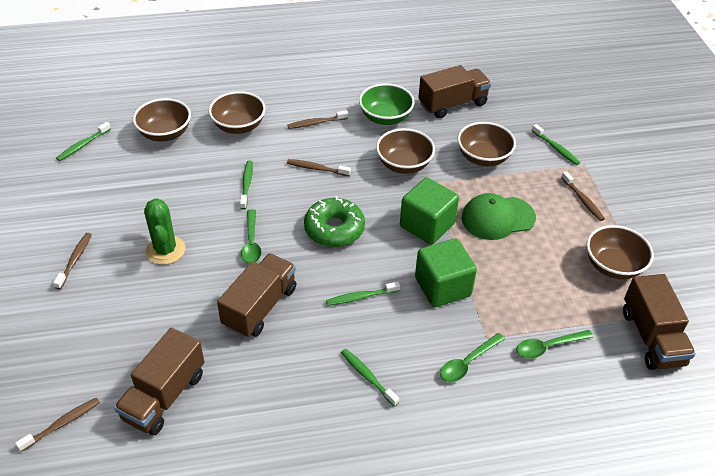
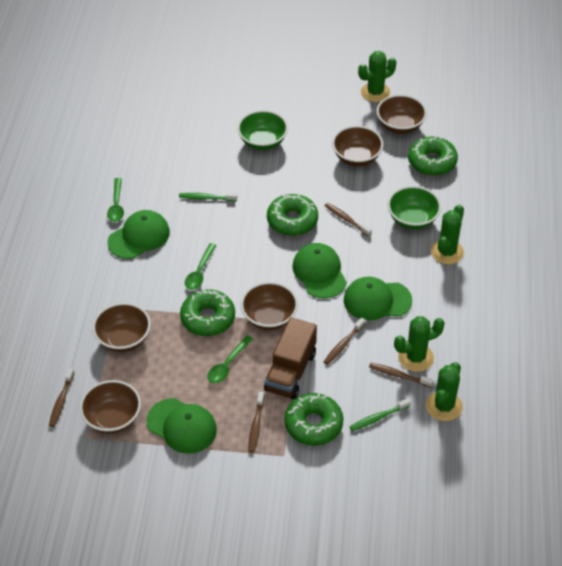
brown truck: 4 -> 1
green bowl: 1 -> 2
green cactus: 1 -> 4
green cap: 1 -> 4
green cube: 2 -> 0
green donut: 1 -> 4
green toothbrush: 5 -> 2

